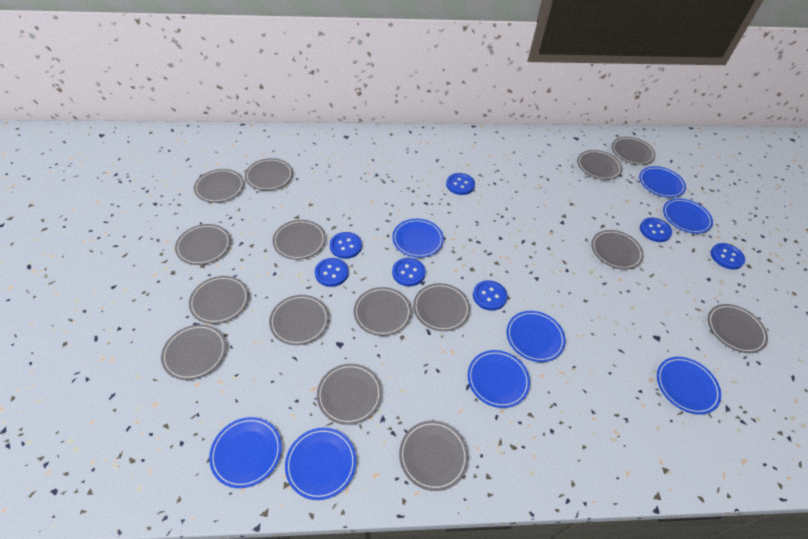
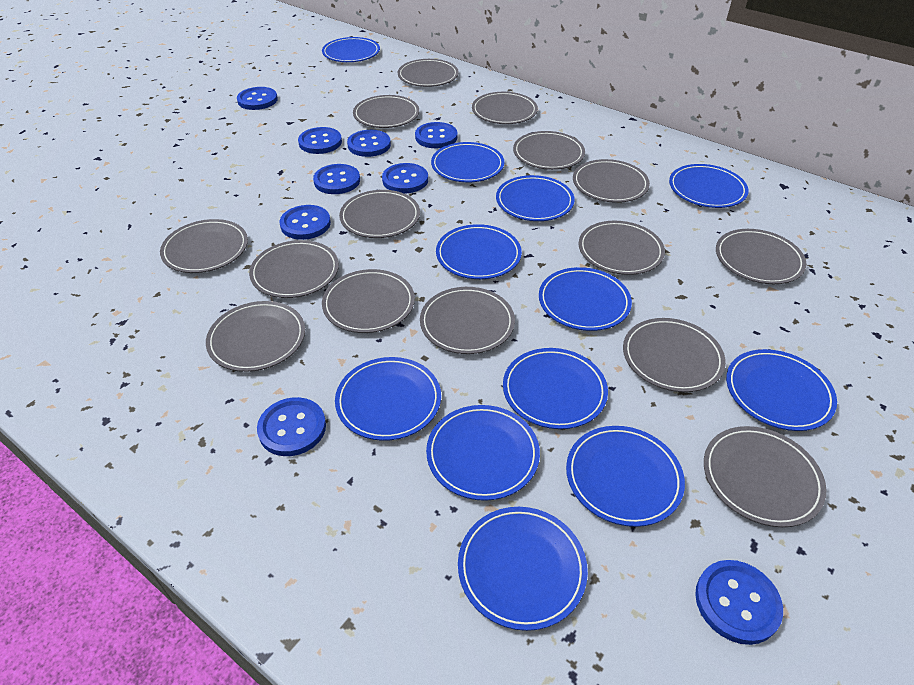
blue button: 7 -> 9
blue plate: 8 -> 12

